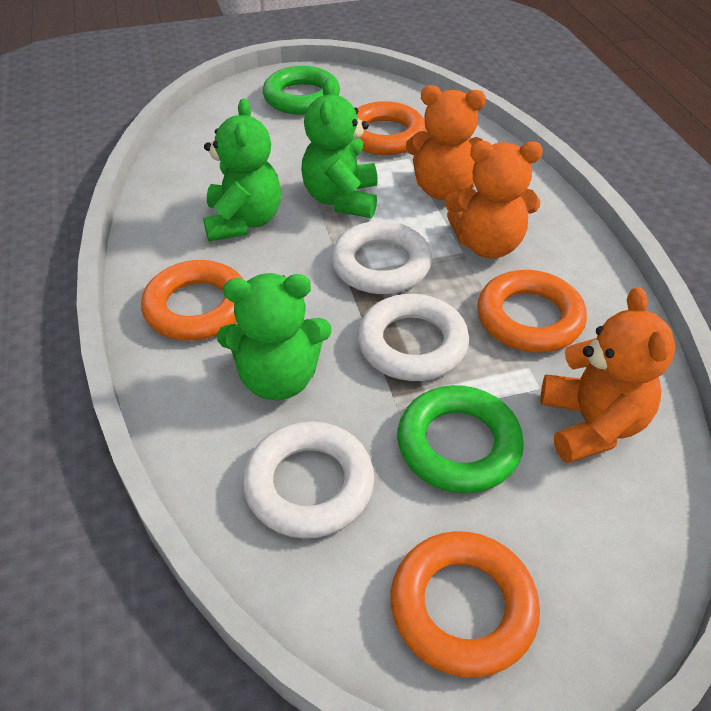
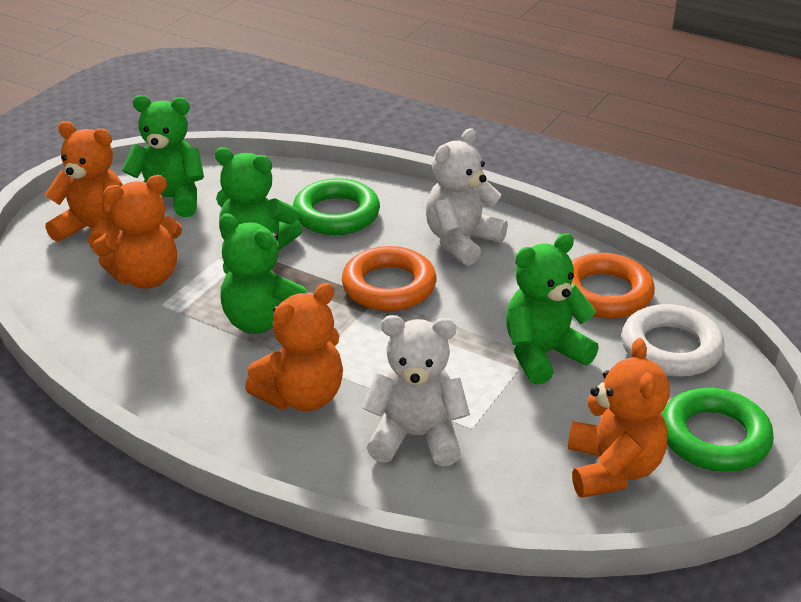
green teddy bear: 3 -> 4
orange ring: 4 -> 2
orange teddy bear: 3 -> 4
white ring: 3 -> 1
white teddy bear: 0 -> 2

